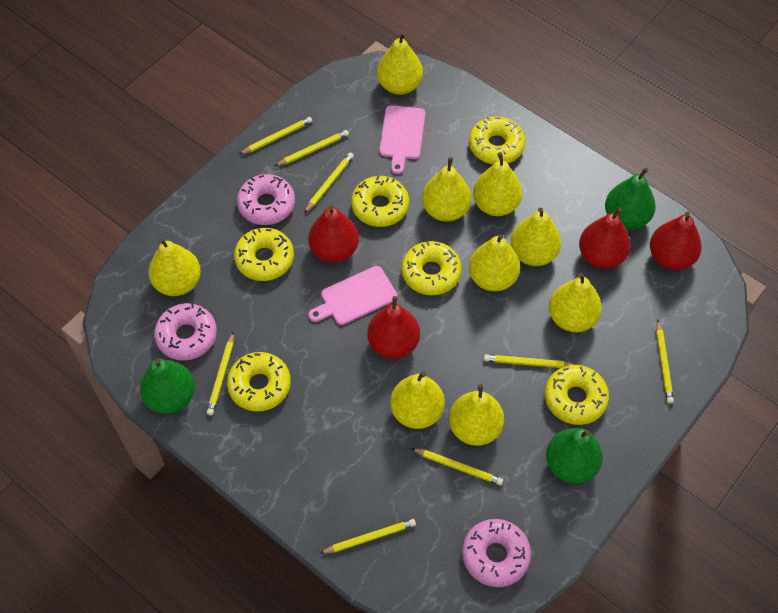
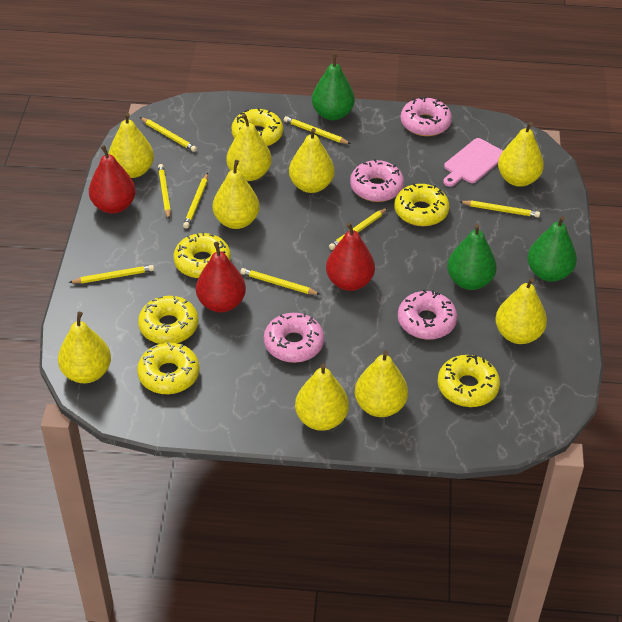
pink cutting board: 2 -> 1
pink donut: 3 -> 4
red pear: 4 -> 3

